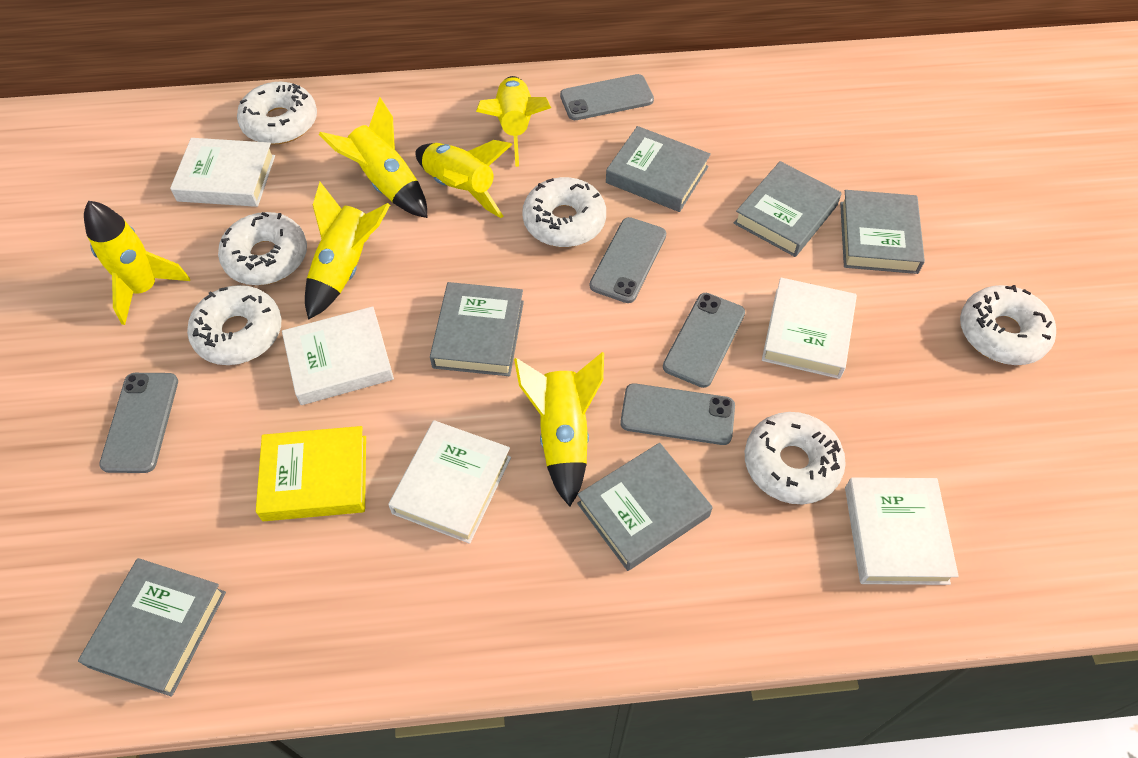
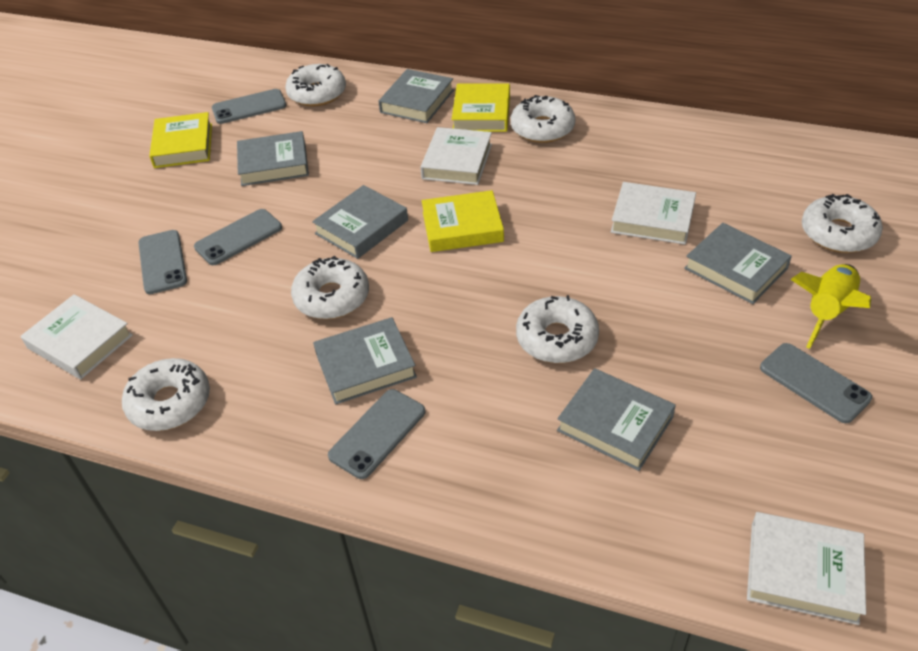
white book: 5 -> 4
yellow book: 1 -> 3
yellow rocket: 6 -> 1

